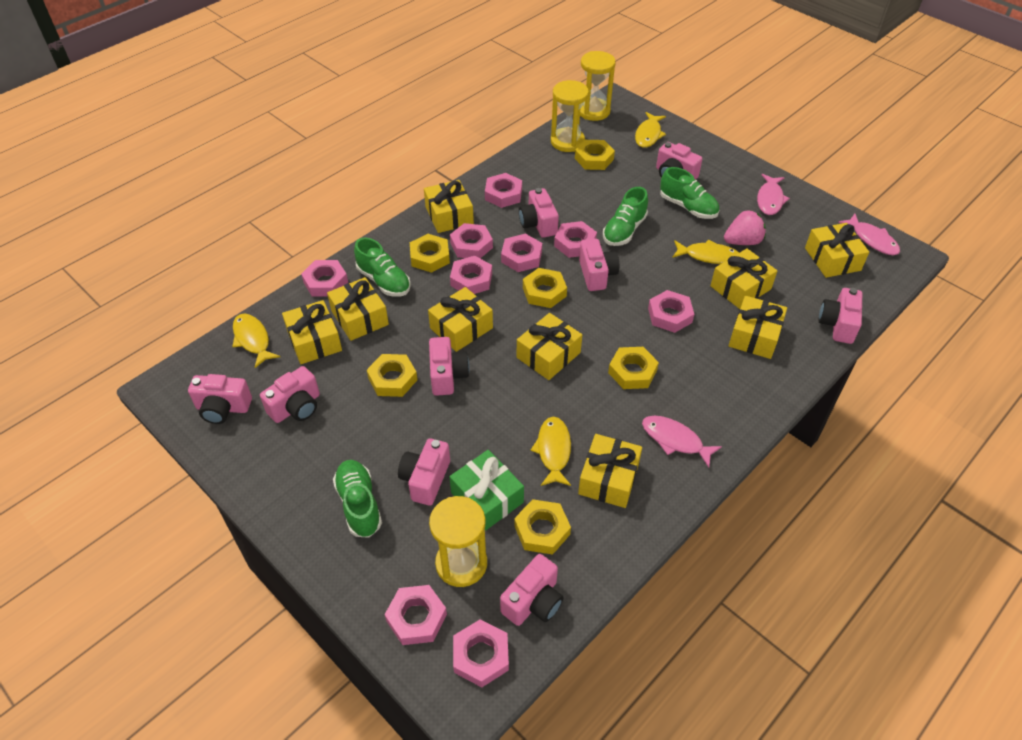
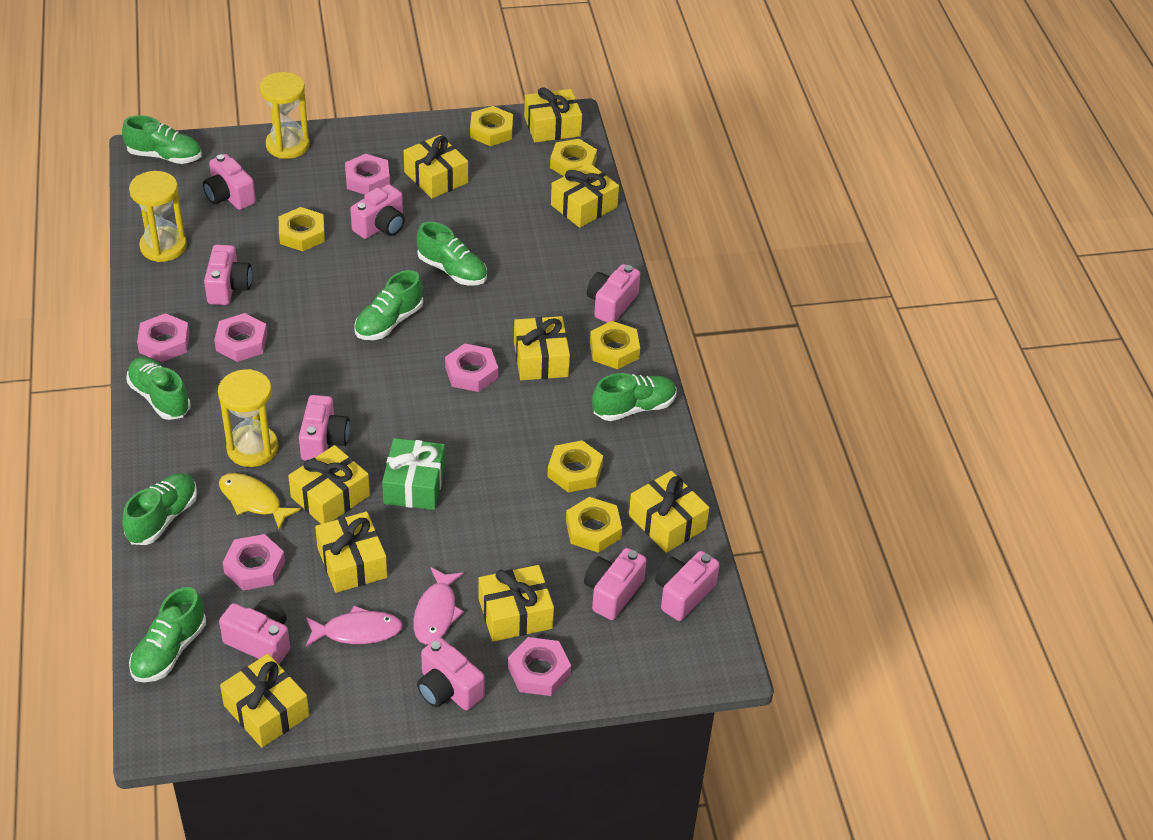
green shoe: 4 -> 7
pink fish: 3 -> 2
pink nut: 9 -> 6
pink strawberry: 1 -> 0
yellow fish: 4 -> 1

